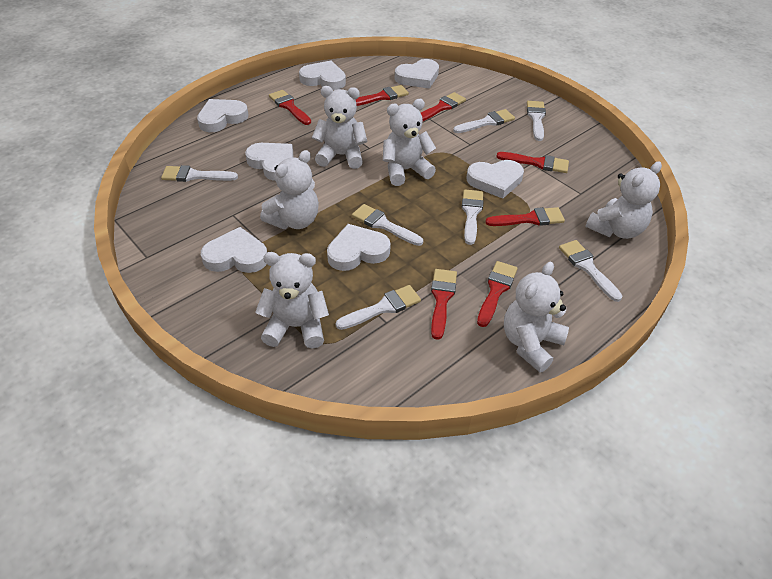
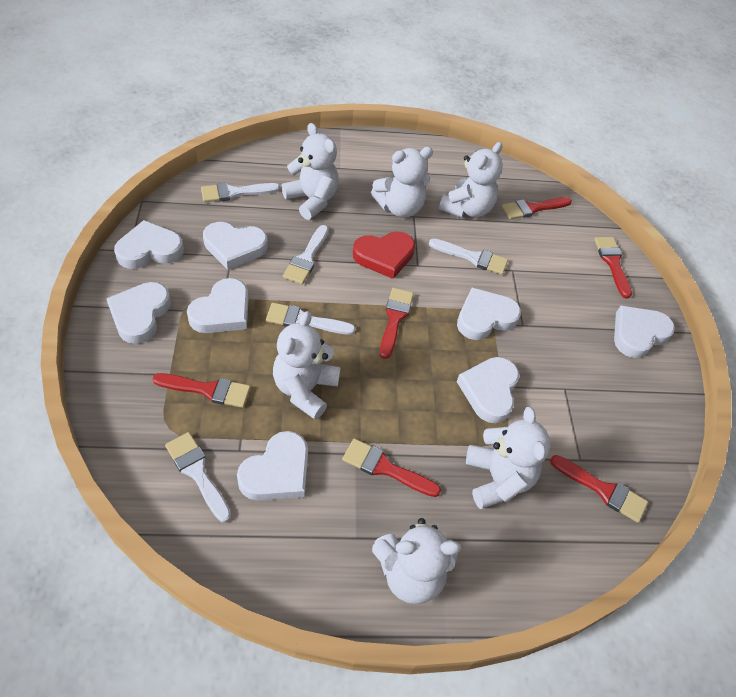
red brush: 7 -> 6
red heart: 0 -> 1
white brush: 7 -> 5
white heart: 7 -> 8

